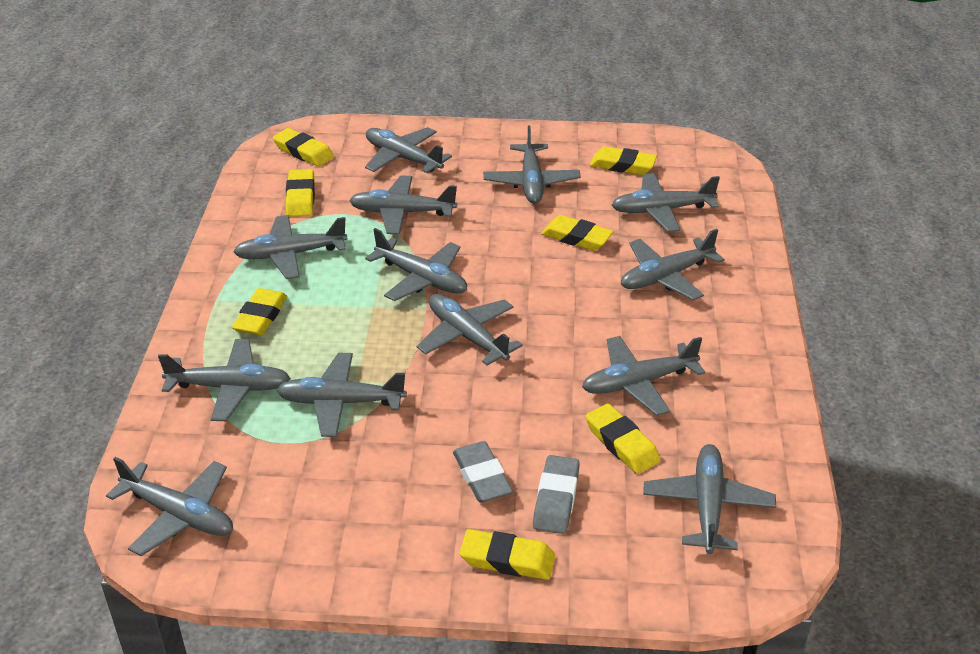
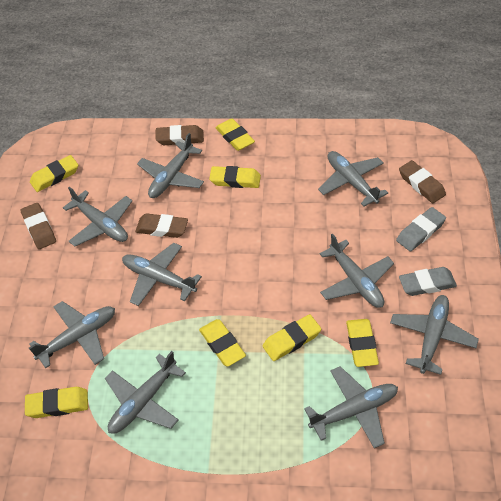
brown eraser: 0 -> 4
grey plane: 13 -> 9

